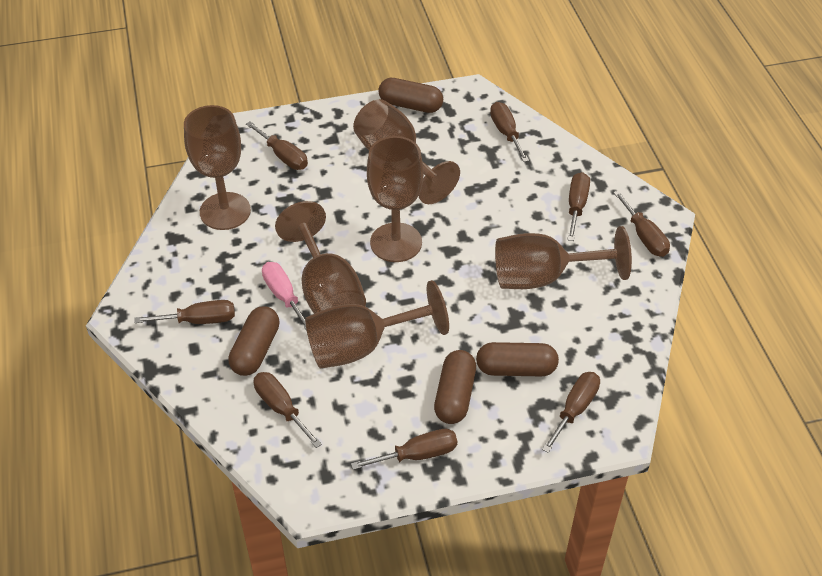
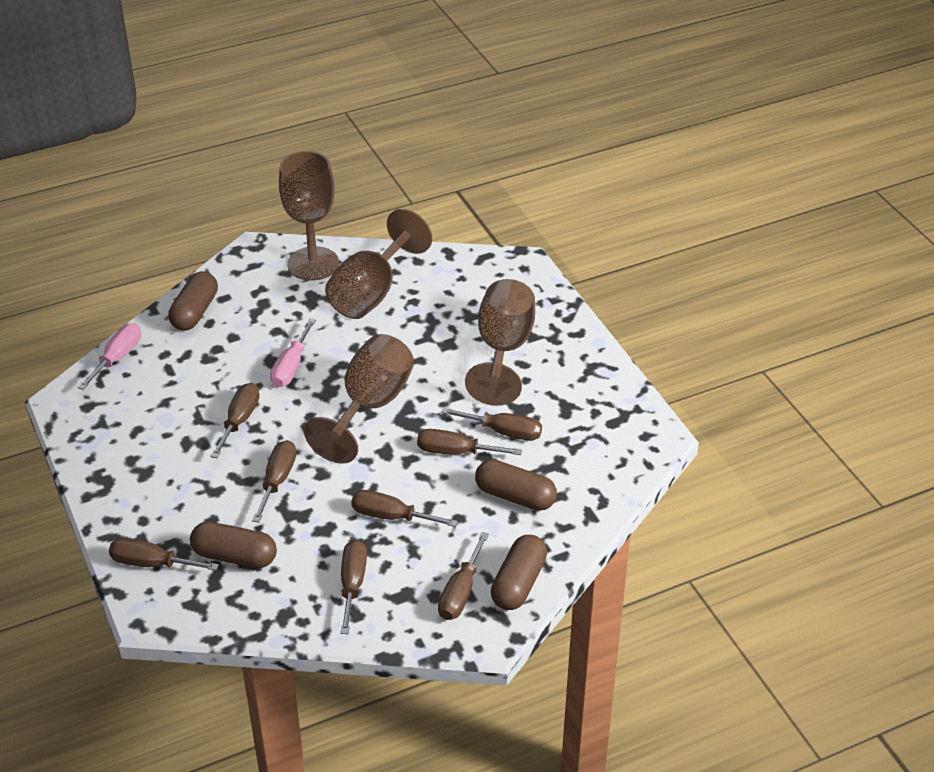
brown goblet: 6 -> 4
pink screwdriver: 1 -> 2

